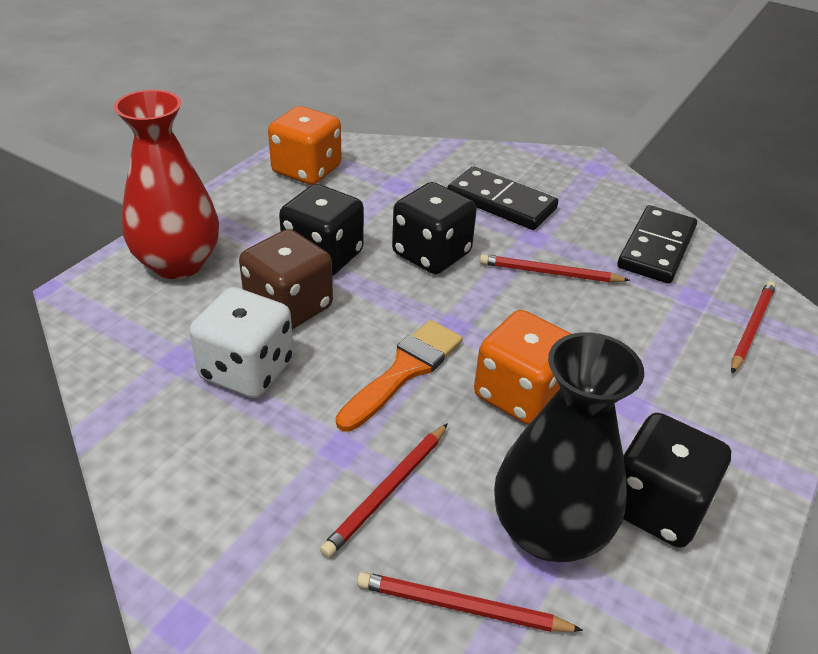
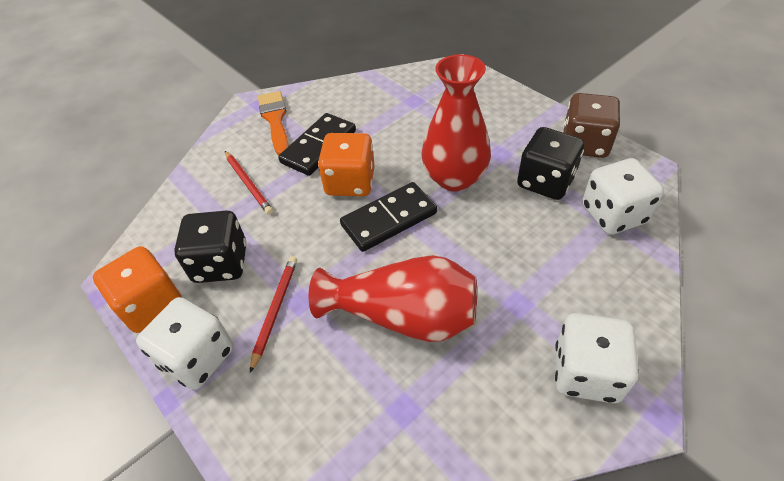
black dice: 3 -> 2
black vase: 1 -> 0
red pencil: 4 -> 2
red vase: 1 -> 2
white dice: 1 -> 3

